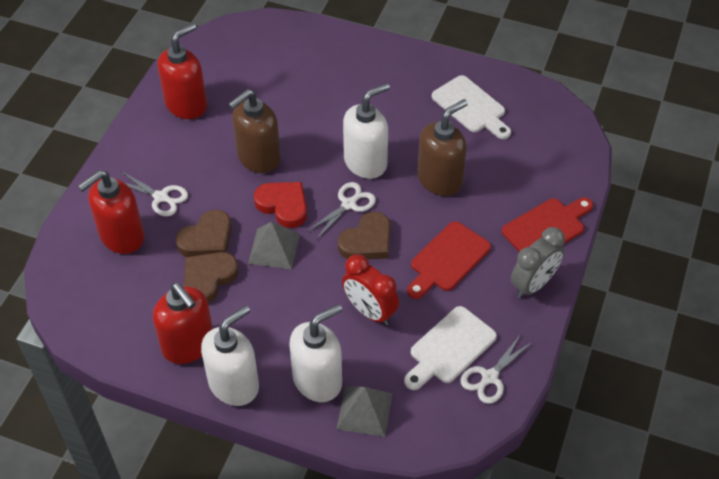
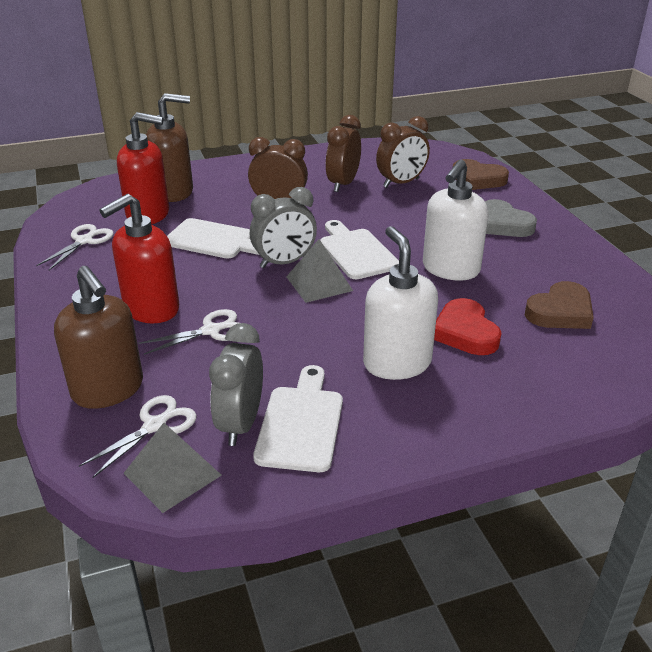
brown clock: 0 -> 3
brown heart: 3 -> 2
grey clock: 1 -> 2
grey heart: 0 -> 1
red clock: 1 -> 0
red cutting board: 2 -> 0
red soap dispenser: 3 -> 2
white cutting board: 2 -> 3
white soap dispenser: 3 -> 2

